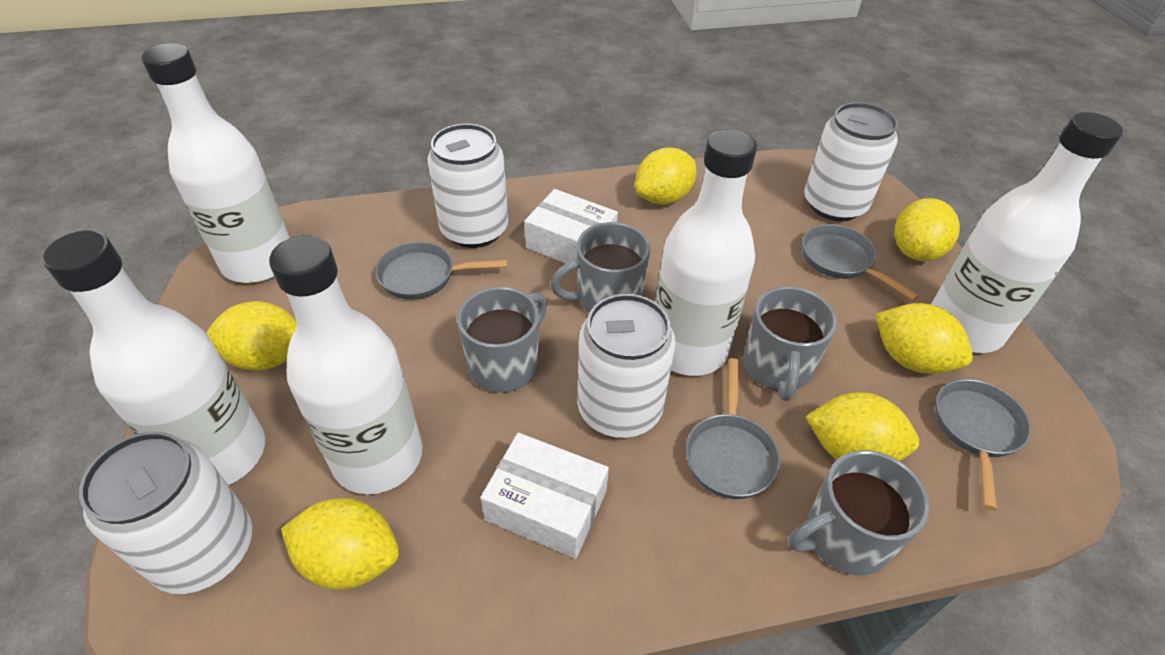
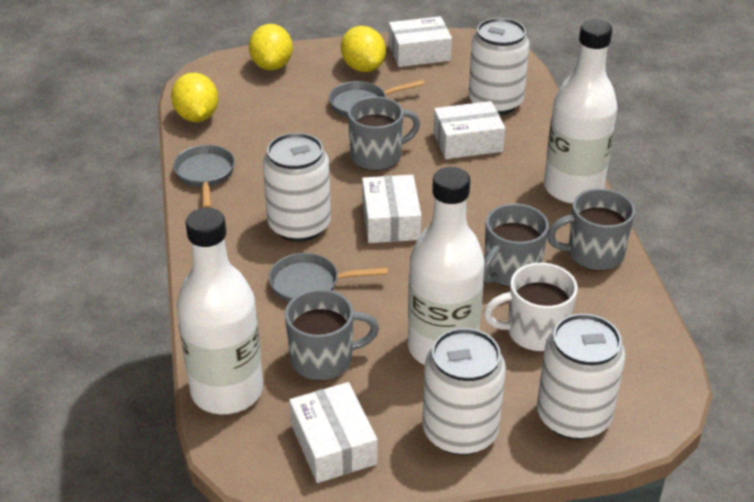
grey pan: 4 -> 3
white bottle: 5 -> 3
white box: 2 -> 4
white mug: 0 -> 1
yellow lemon: 6 -> 3

